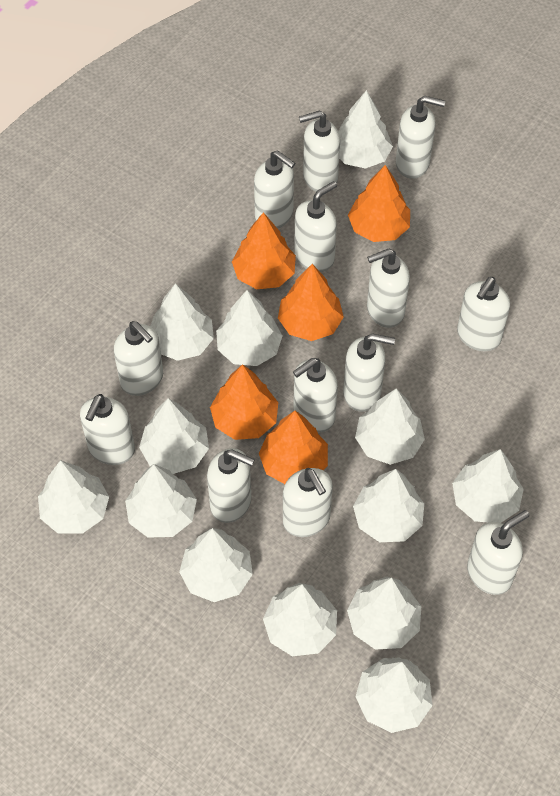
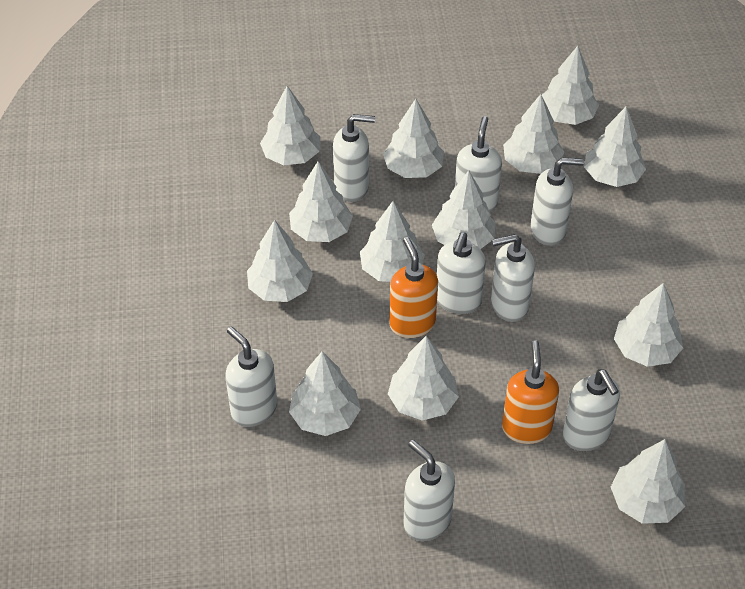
orange soap dispenser: 0 -> 2
orange tree: 5 -> 0
white soap dispenser: 13 -> 8

